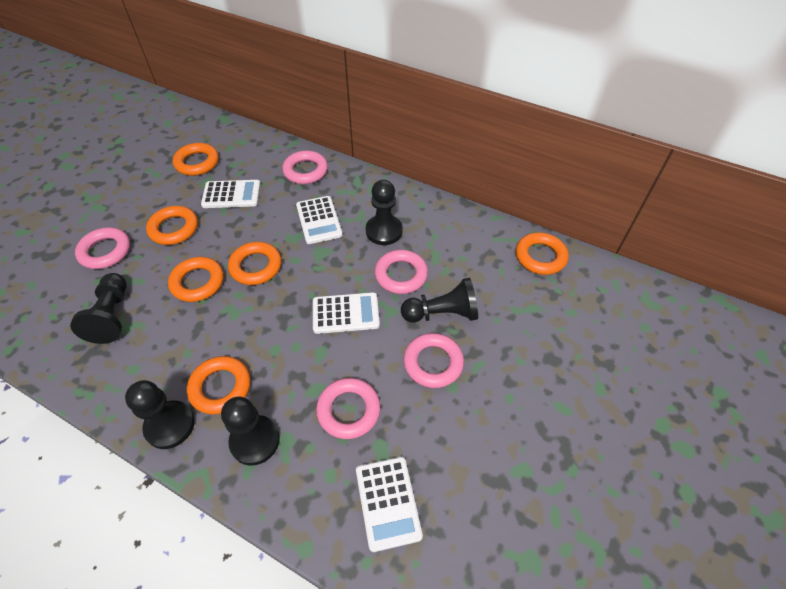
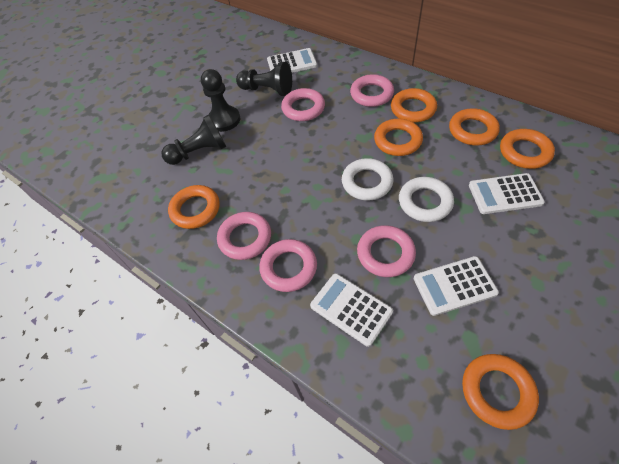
black pawn: 5 -> 3
white ring: 0 -> 2

